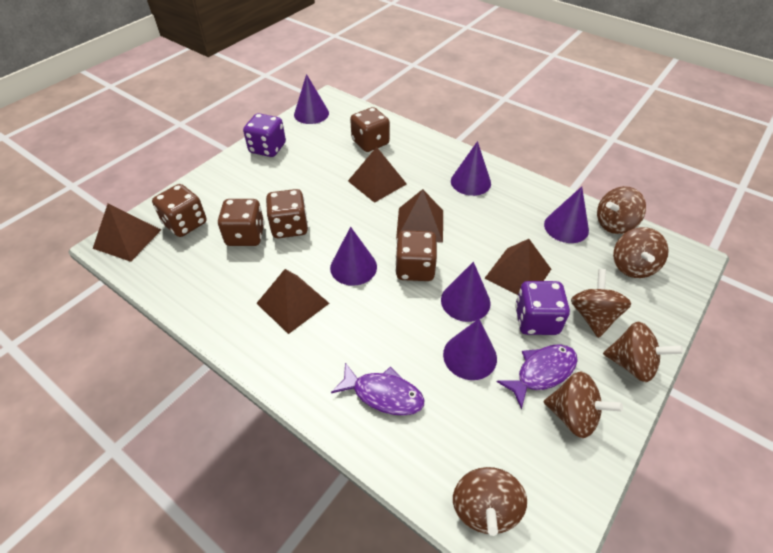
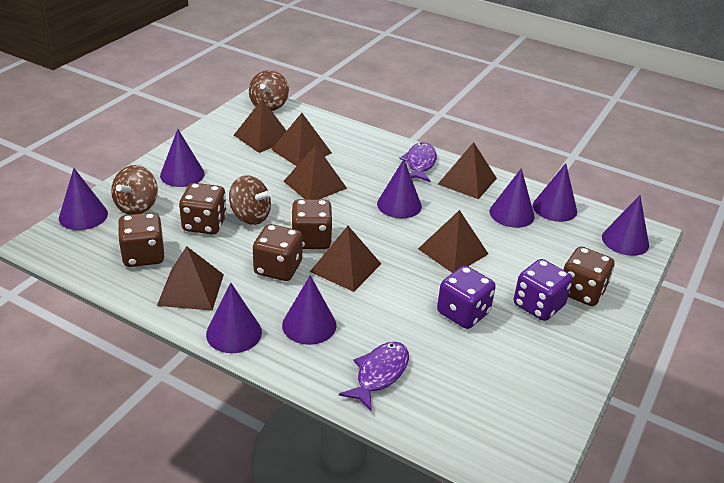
brown pyramid: 5 -> 7
brown spinning top: 6 -> 3
purple cone: 6 -> 8

